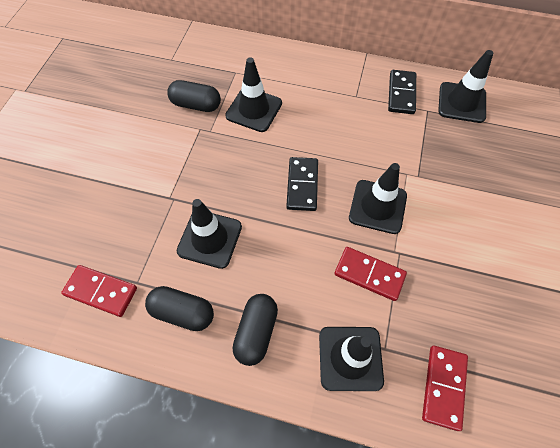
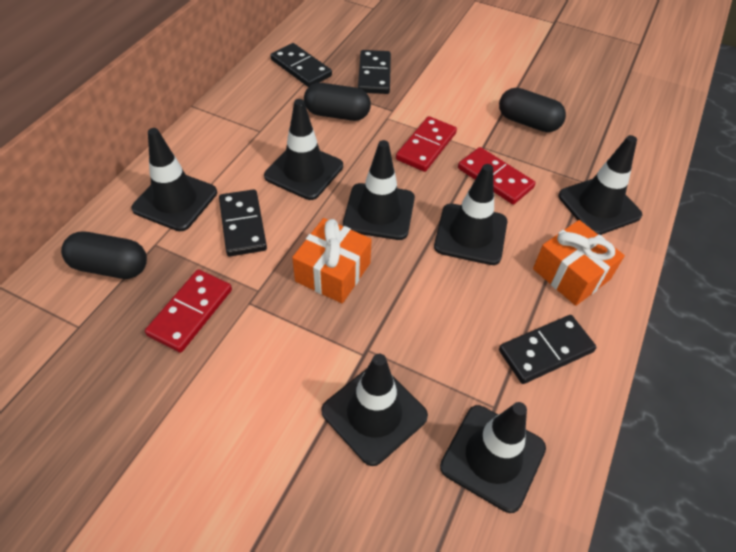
black domino: 2 -> 4
black traffic cone: 5 -> 7
orange gift: 0 -> 2

